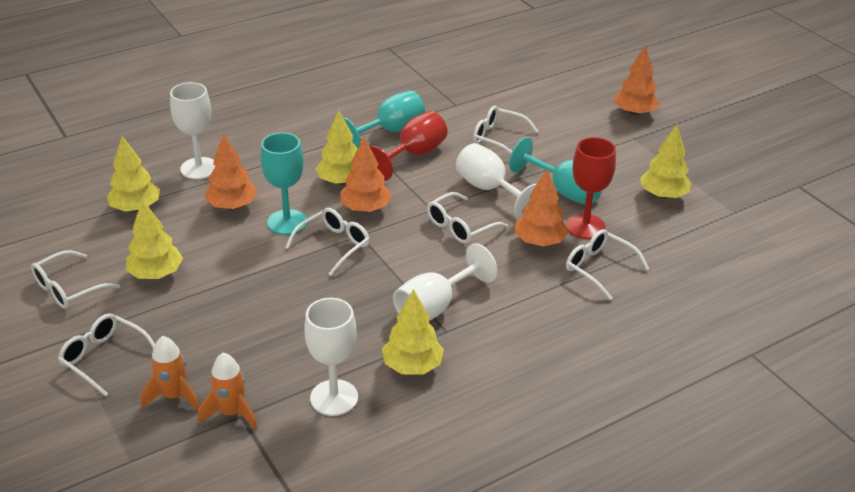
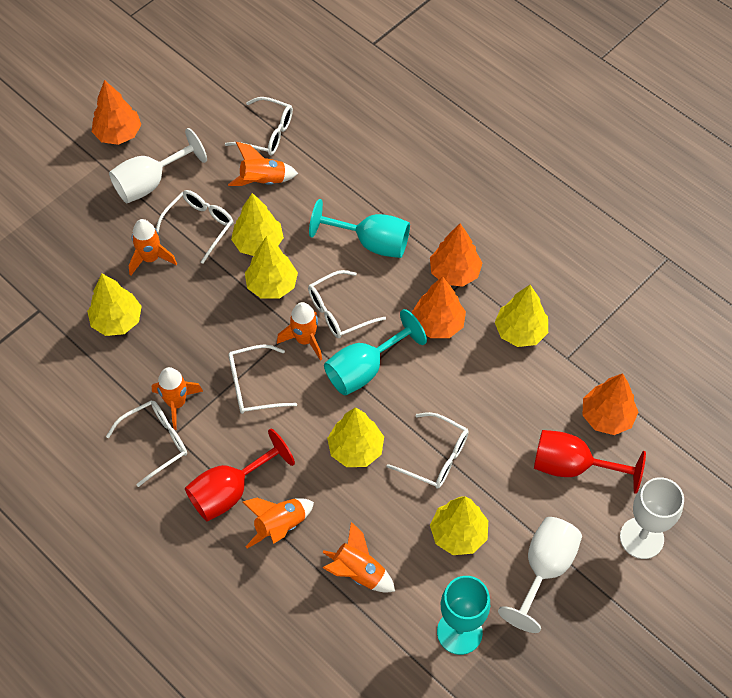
orange rocket: 2 -> 6
white goblet: 4 -> 3
yellow tree: 5 -> 6

